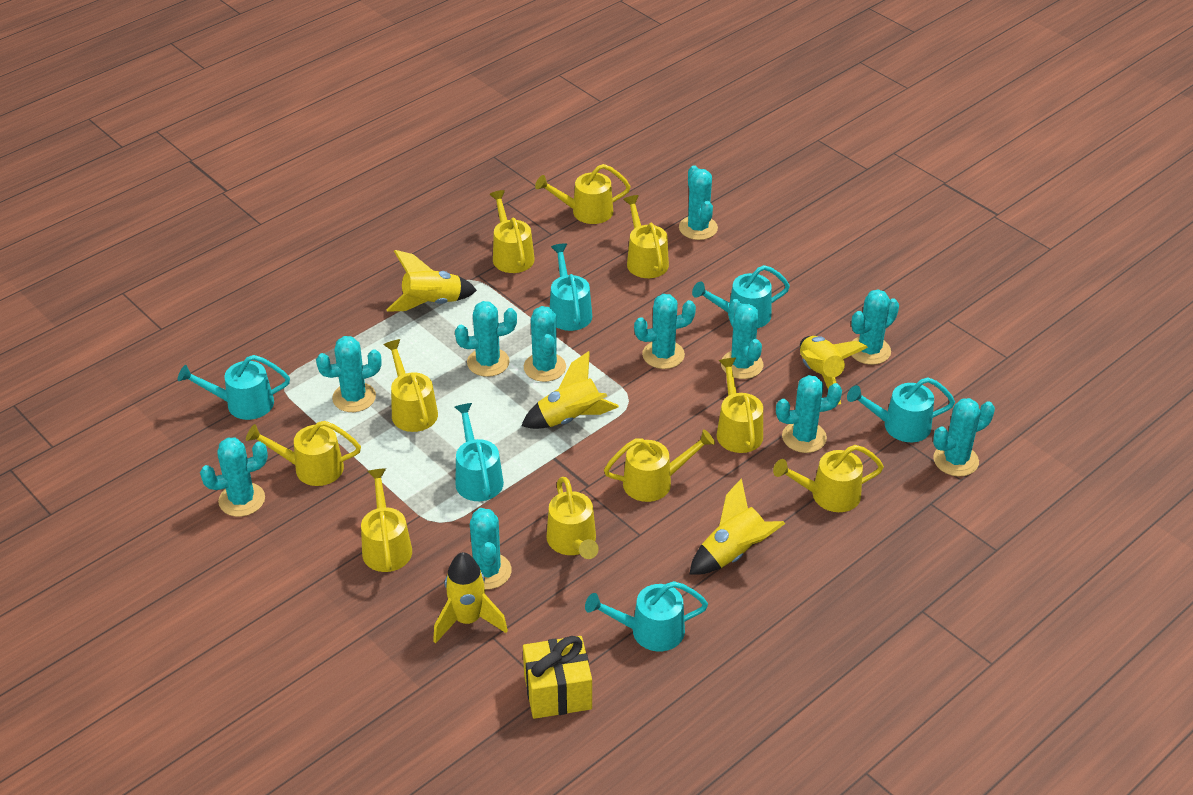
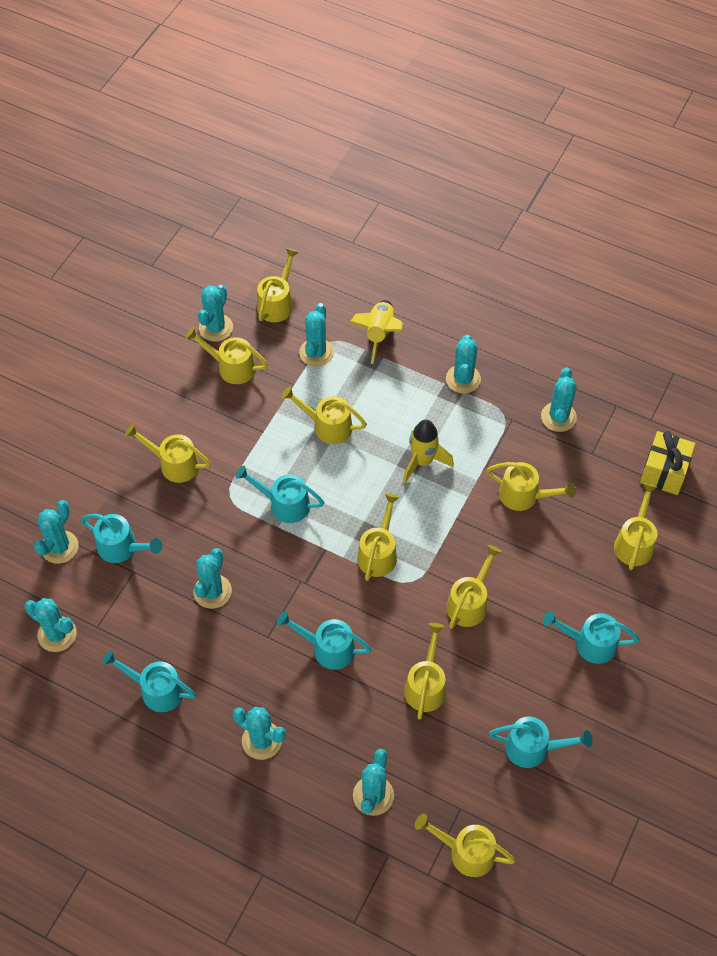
turquoise cactus: 11 -> 9
yellow rocket: 5 -> 2

